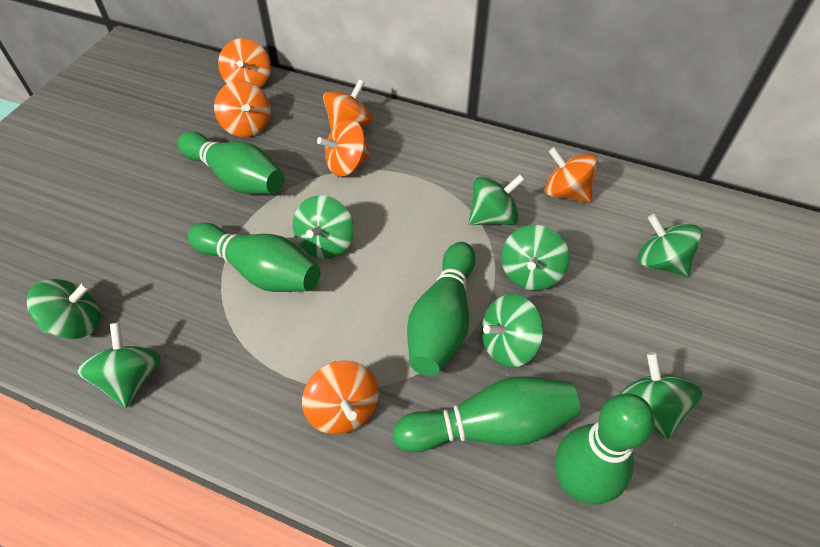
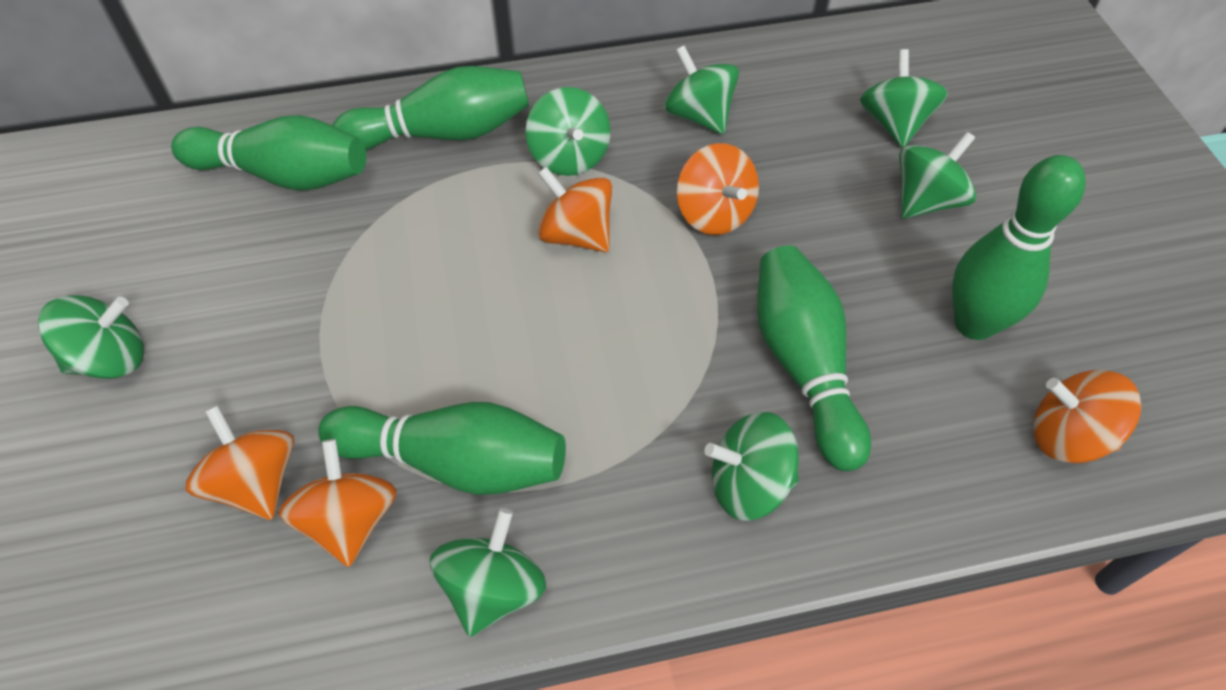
green spinning top: 8 -> 7
orange spinning top: 6 -> 5

